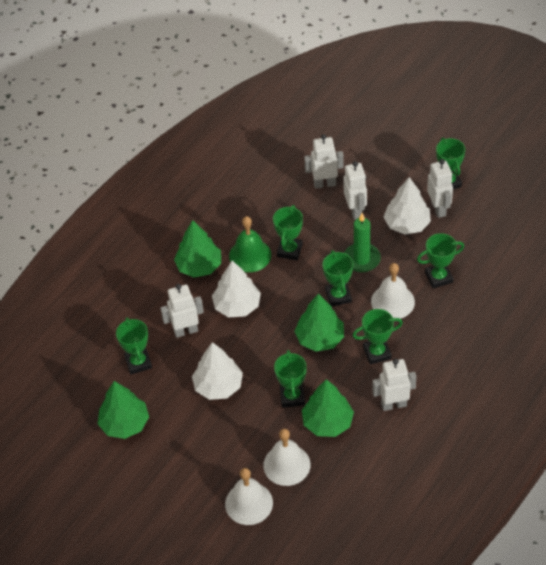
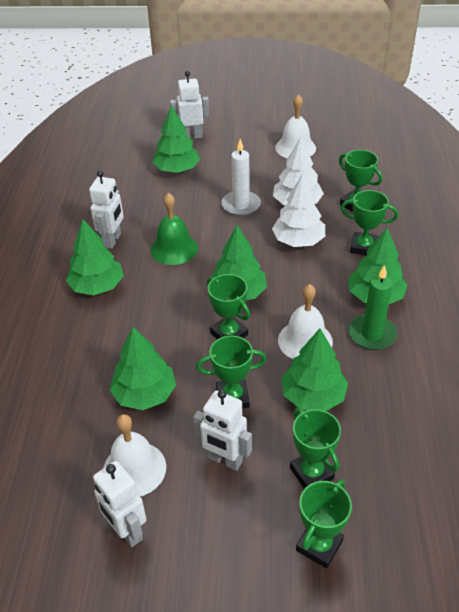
green tree: 4 -> 6
green trophy: 7 -> 6
white candle: 0 -> 1
white robot: 5 -> 4
white tree: 3 -> 2

